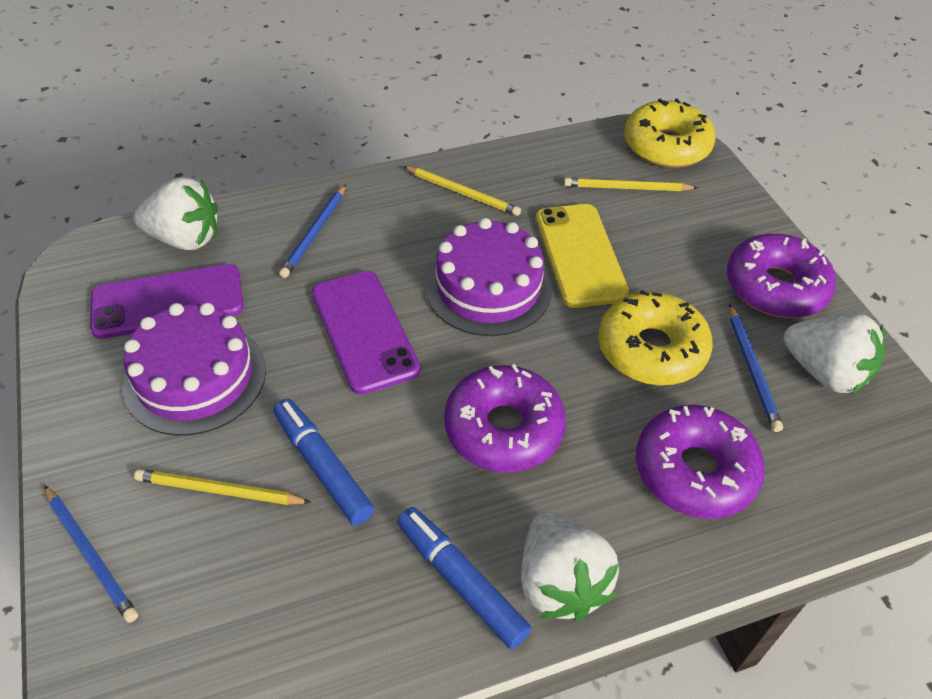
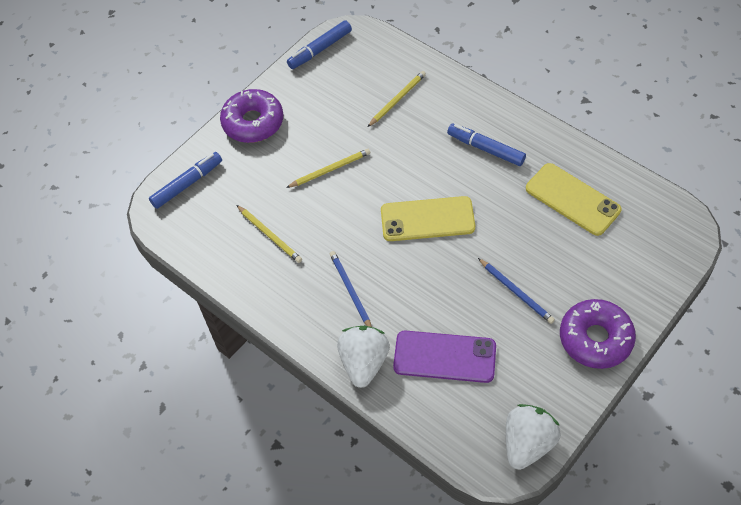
blue marker: 2 -> 3
blue pencil: 3 -> 2
purple cake: 2 -> 0
purple donut: 3 -> 2
purple phone: 2 -> 1
white strawberry: 3 -> 2
yellow donut: 2 -> 0
yellow phone: 1 -> 2

